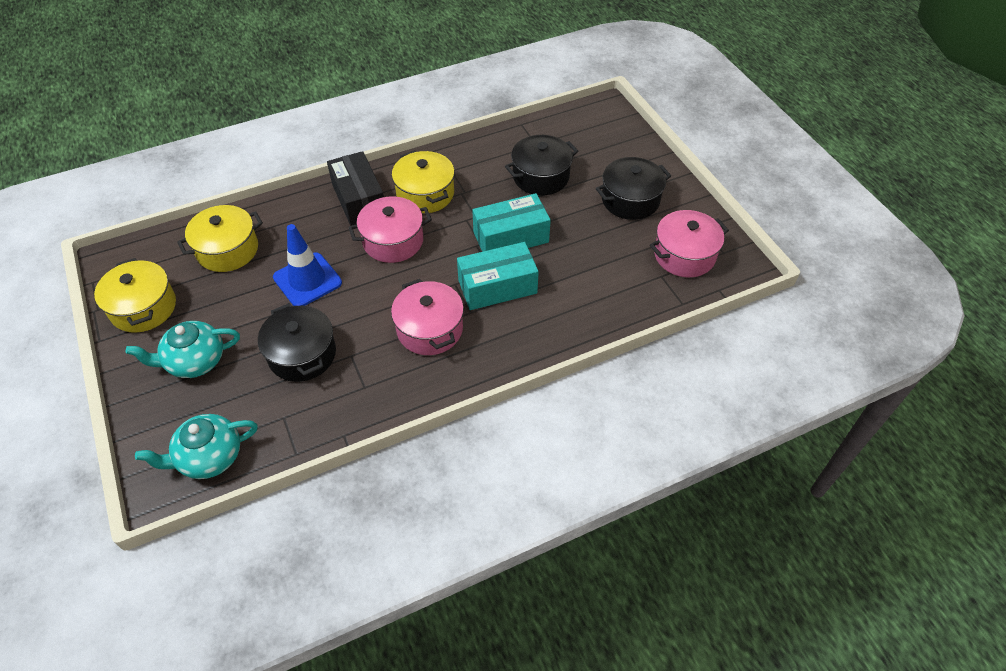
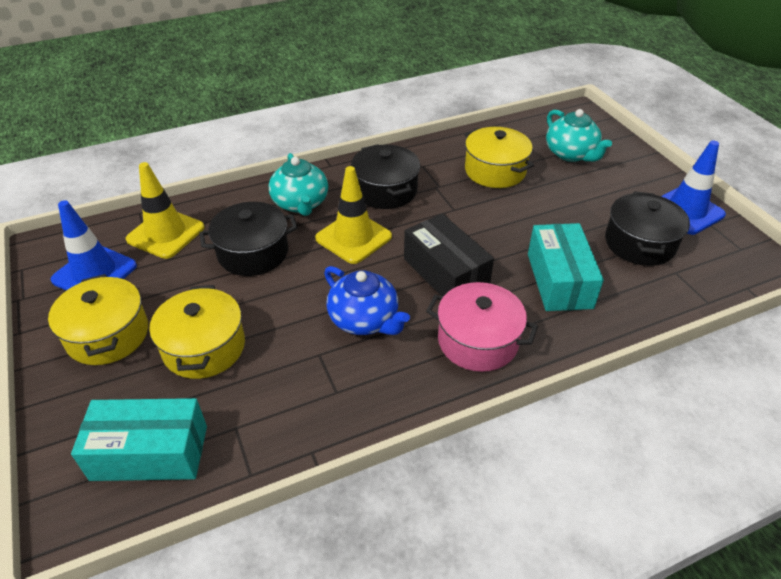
blue teapot: 0 -> 1
blue traffic cone: 1 -> 2
pink pot: 3 -> 1
yellow traffic cone: 0 -> 2

